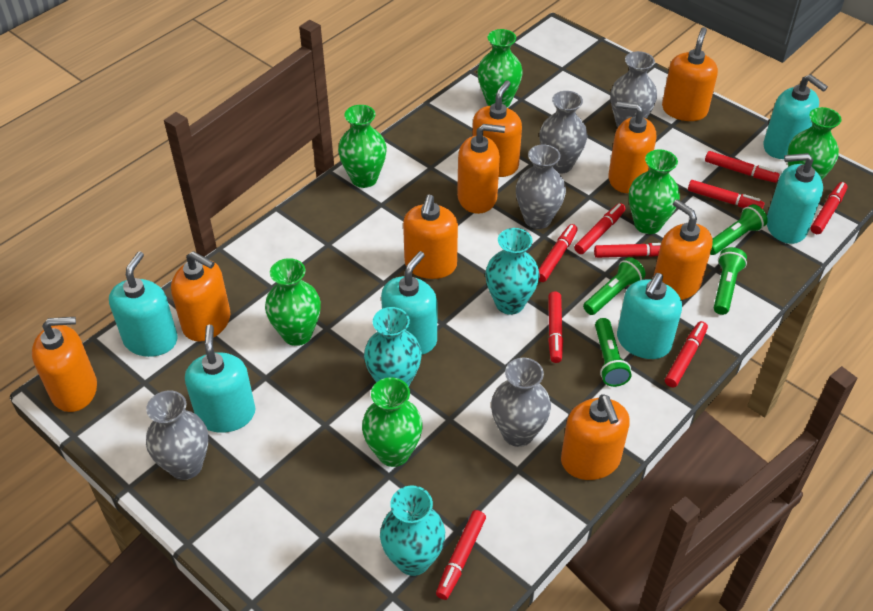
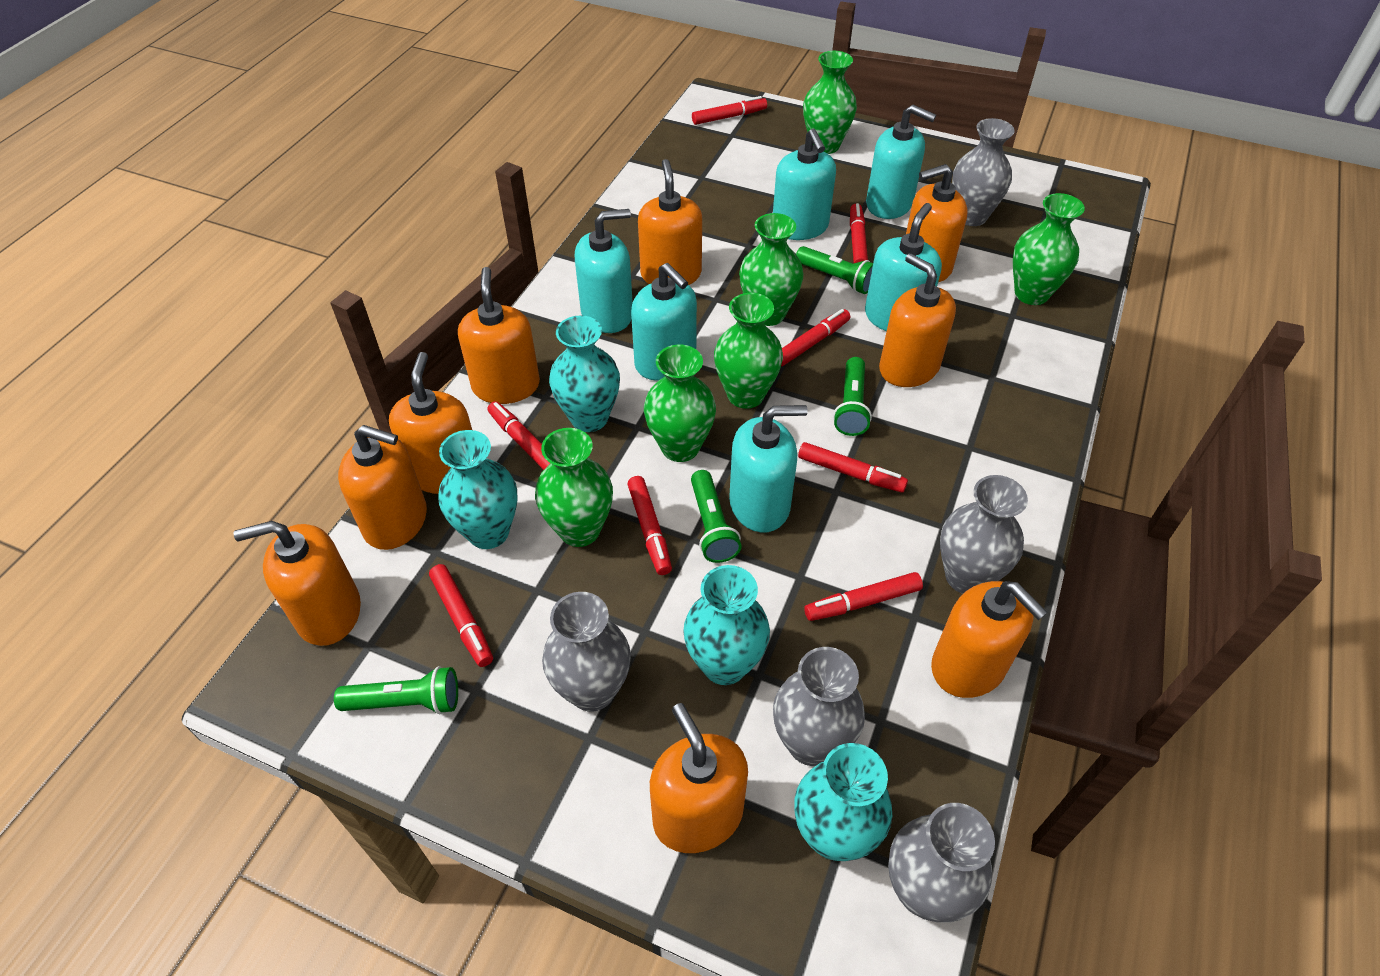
red marker: 9 -> 8
turquoise vase: 3 -> 4

